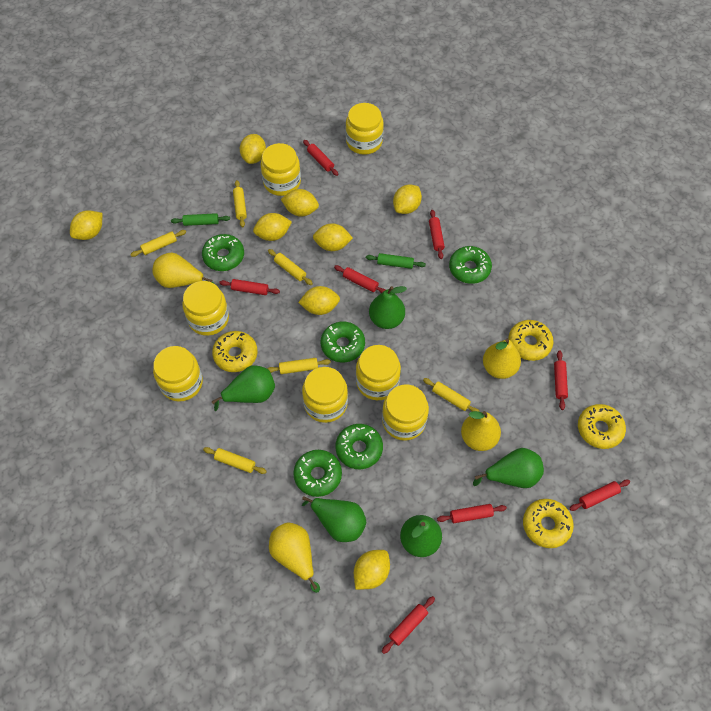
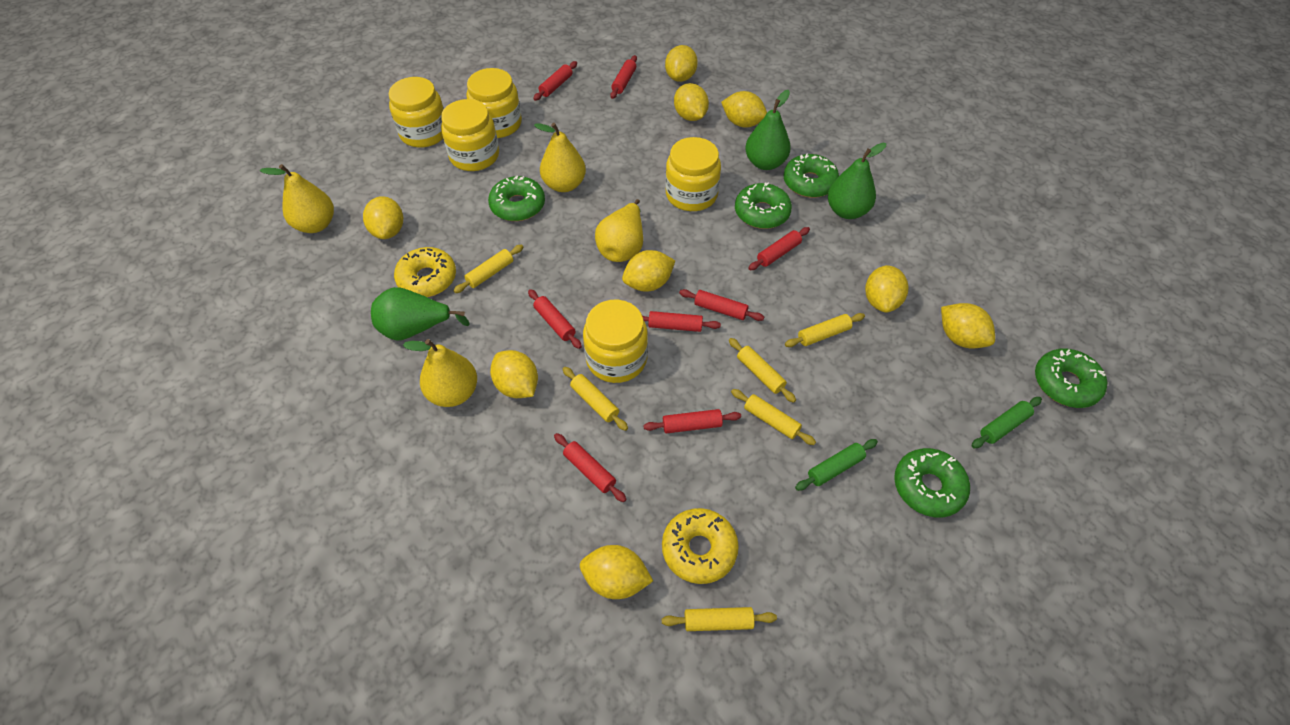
green pear: 5 -> 3
yellow donut: 4 -> 2
yellow jar: 7 -> 5
yellow lemon: 8 -> 9

